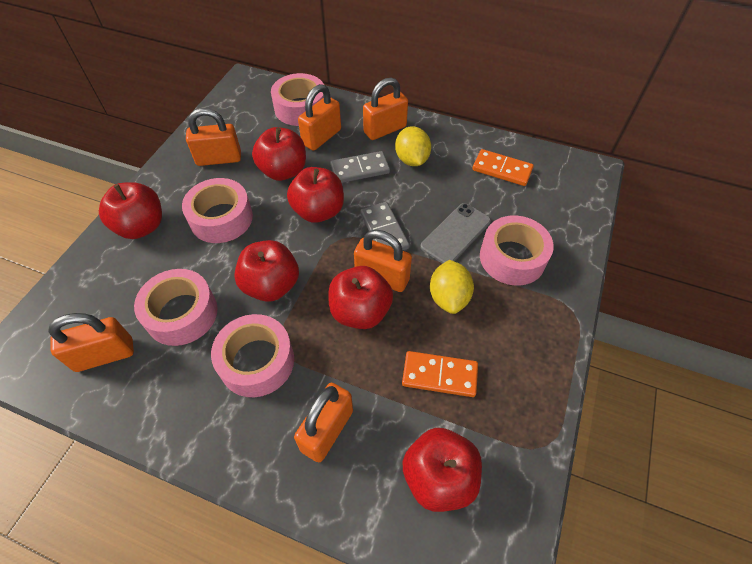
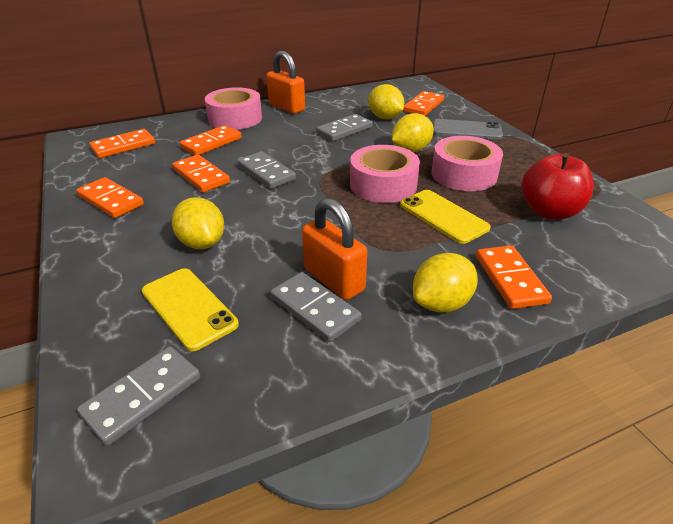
grey domino: 2 -> 4
orange domino: 2 -> 6
orange padlock: 6 -> 2
pink tape: 5 -> 3
red apple: 6 -> 1
yellow lemon: 2 -> 4
yellow phone: 0 -> 2

